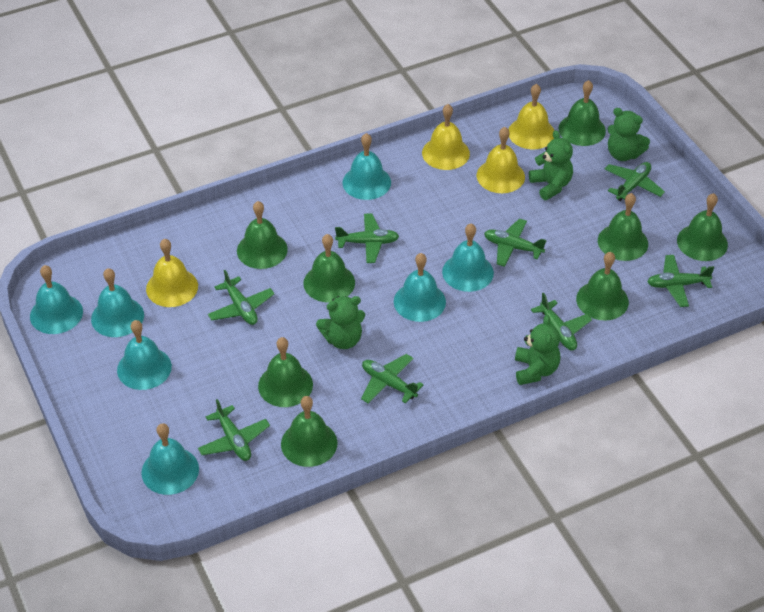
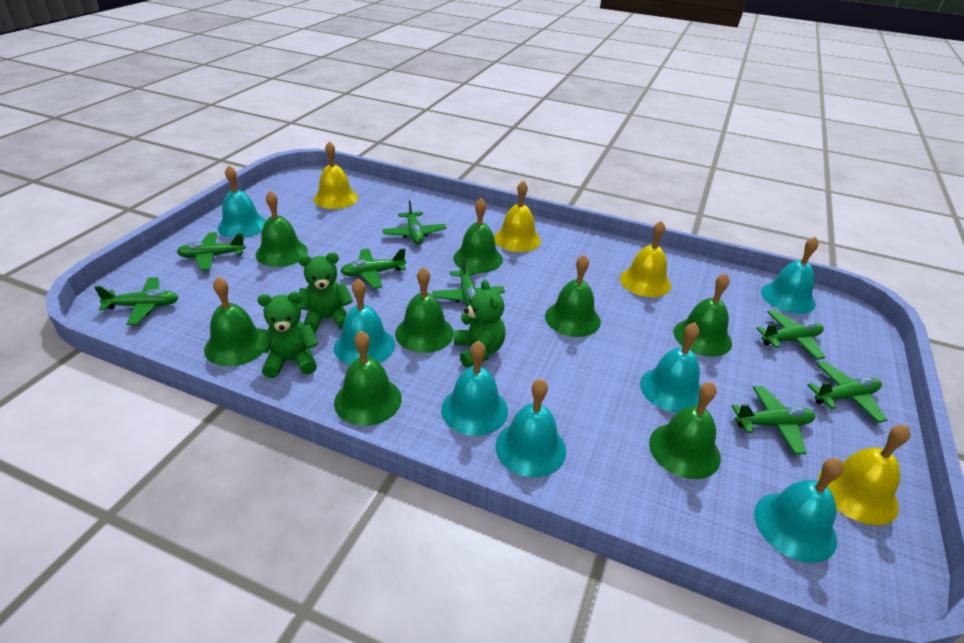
green teddy bear: 4 -> 3

